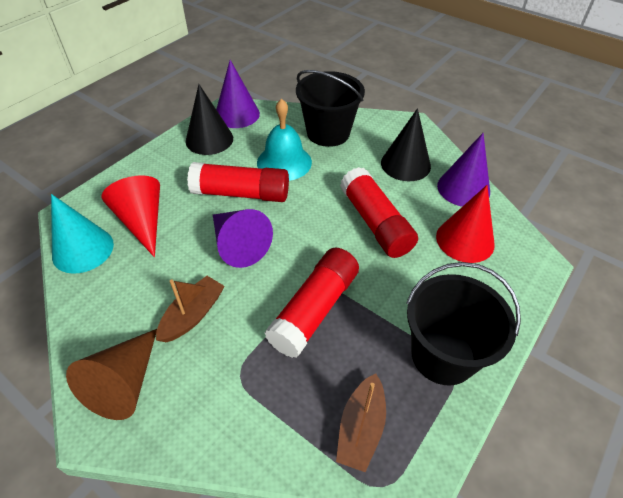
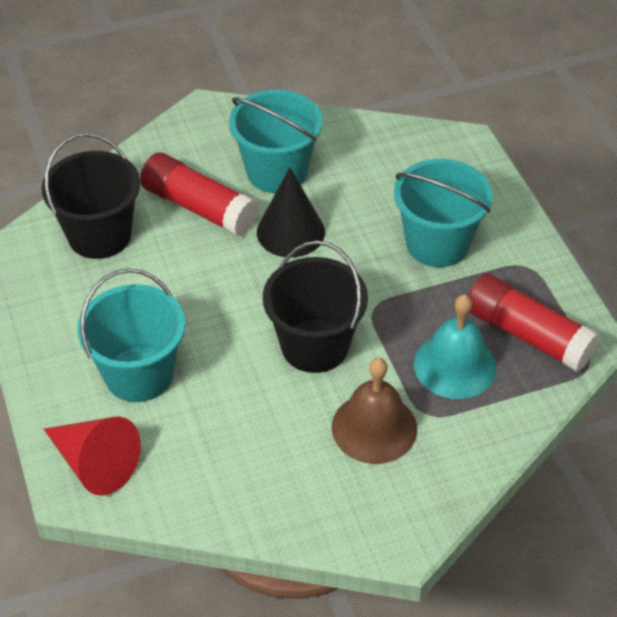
black cone: 2 -> 1
brown bell: 0 -> 1
brown boat: 2 -> 0
brown cone: 1 -> 0
purple cone: 3 -> 0
red cone: 2 -> 1
red glue stick: 3 -> 2
turquoise bucket: 0 -> 3
turquoise cone: 1 -> 0

